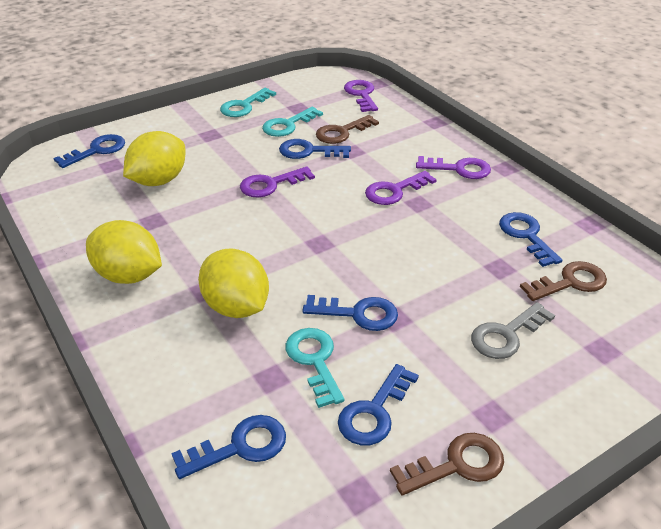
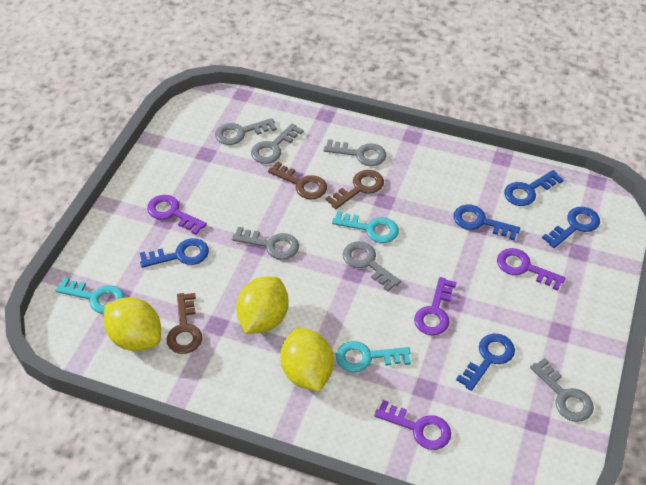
blue key: 6 -> 5
grey key: 1 -> 6

